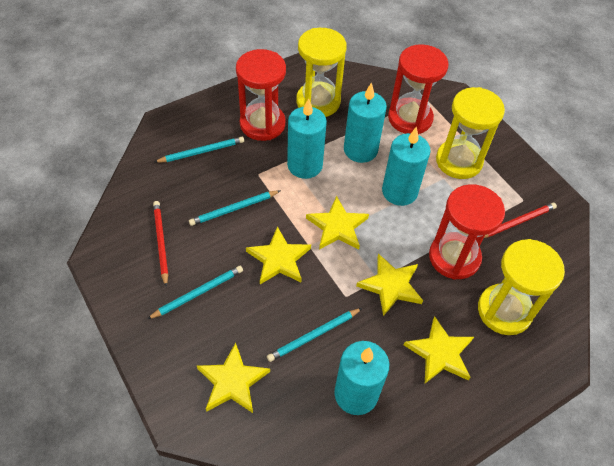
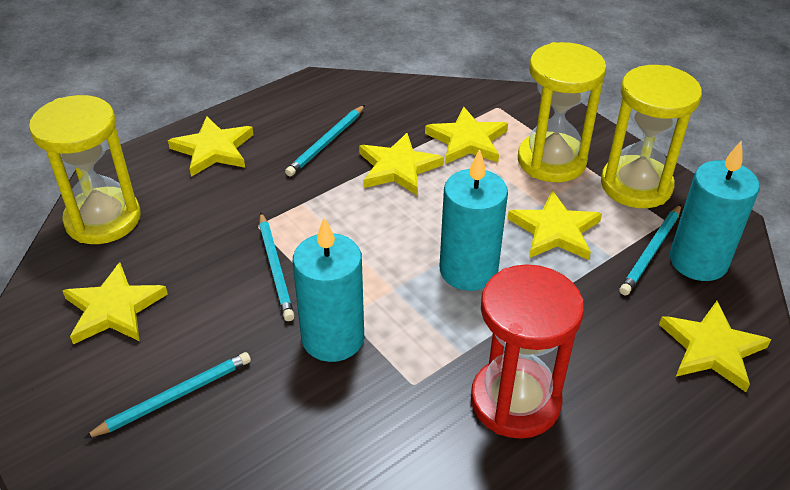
red hourglass: 3 -> 1
red pencil: 2 -> 0
turquoise candle: 4 -> 3
yellow star: 5 -> 6

